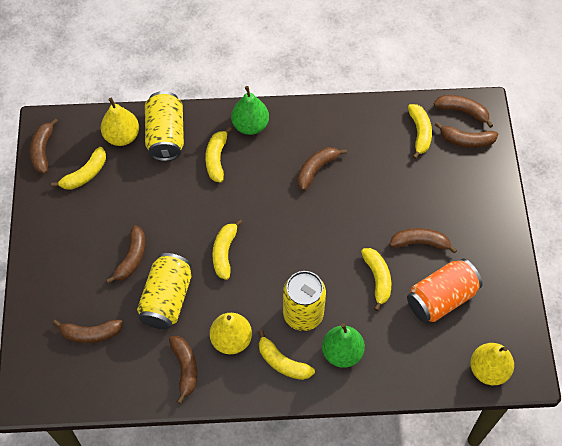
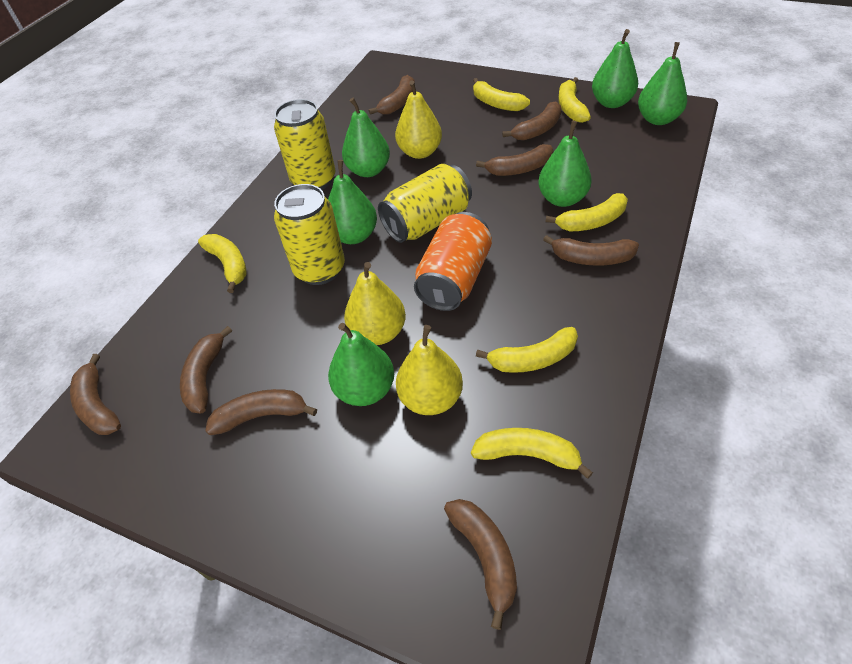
green pear: 2 -> 6

